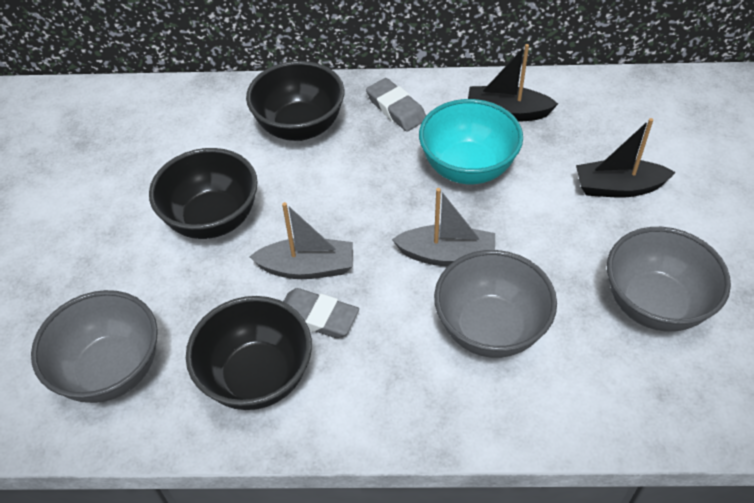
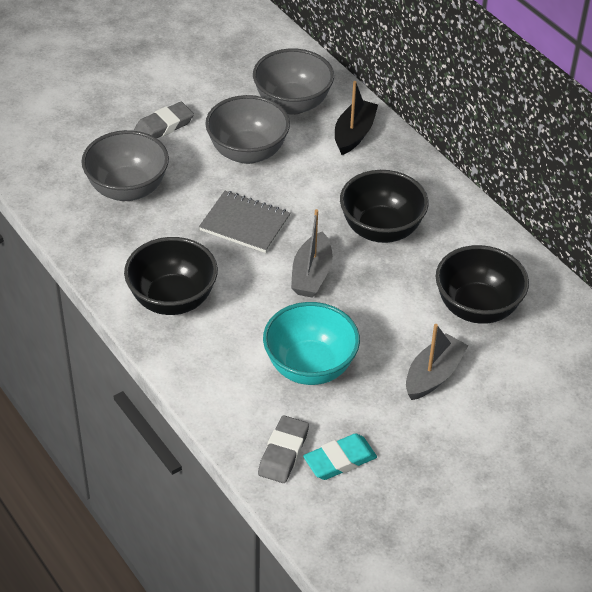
black boat: 2 -> 1
grey notebook: 0 -> 1
turquoise eraser: 0 -> 1

